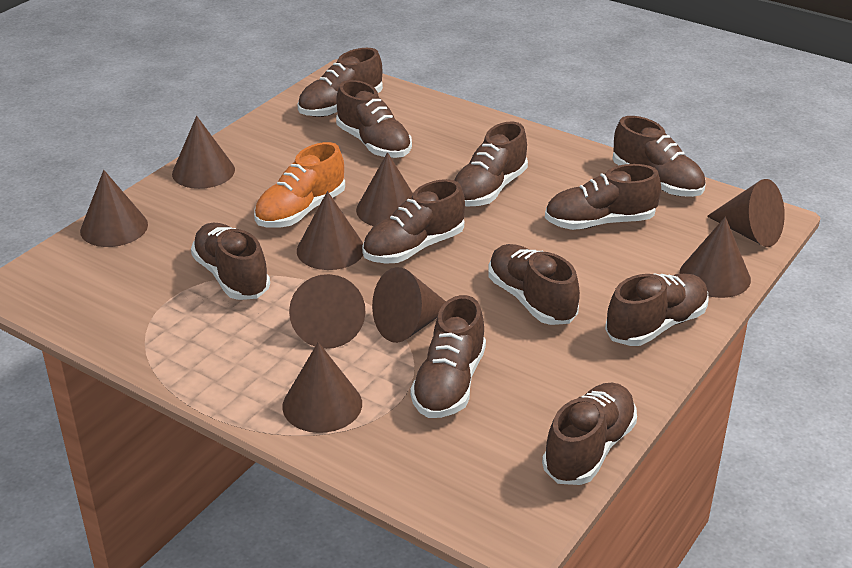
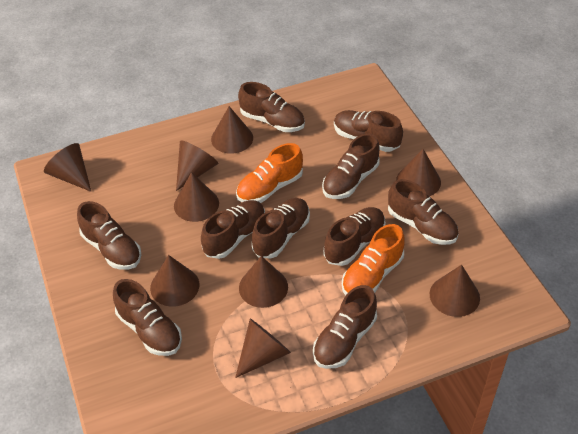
brown shoe: 11 -> 10
orange shoe: 1 -> 2

